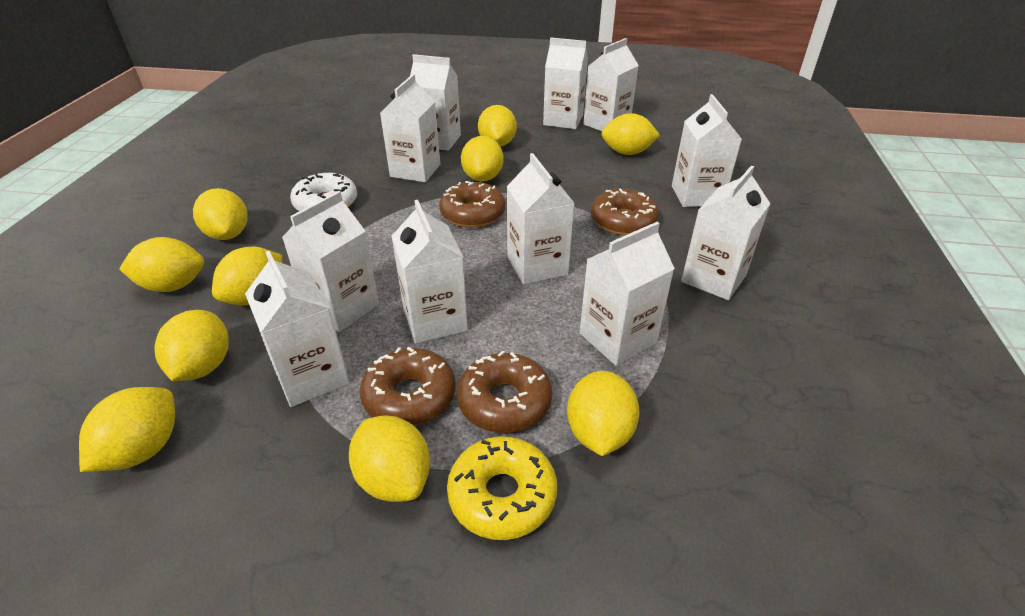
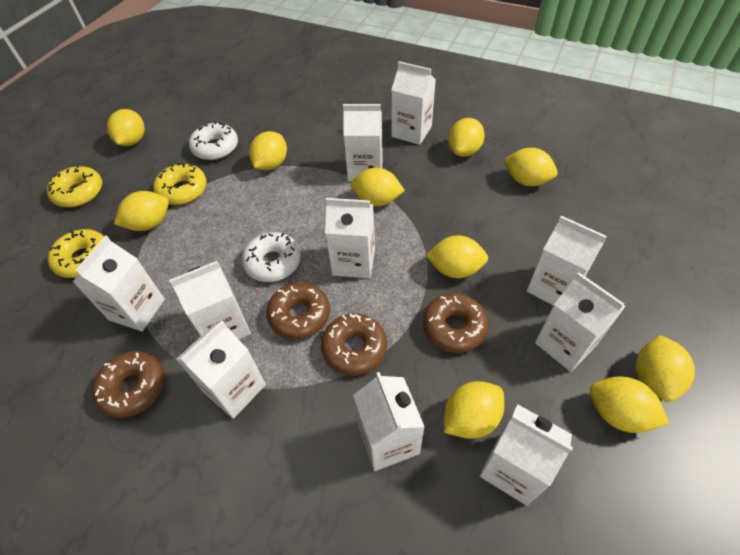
white carton: 11 -> 10
white donut: 1 -> 2
yellow donut: 1 -> 3

